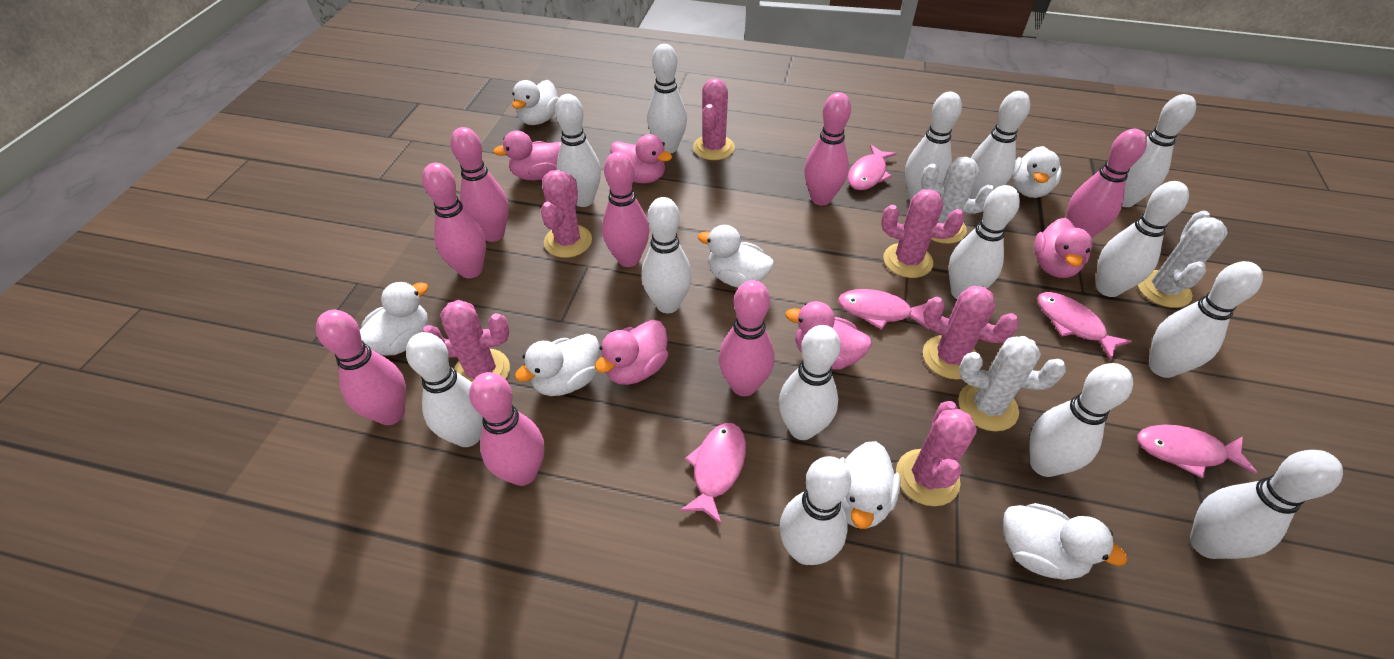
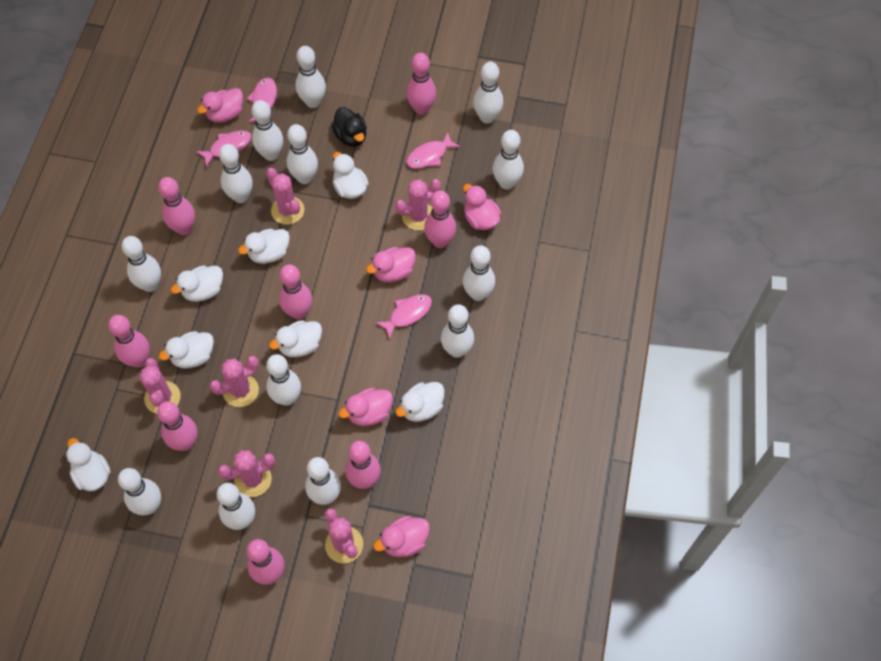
black duck: 0 -> 1
pink fish: 5 -> 4
white bowling pin: 14 -> 13
white cactus: 3 -> 0

